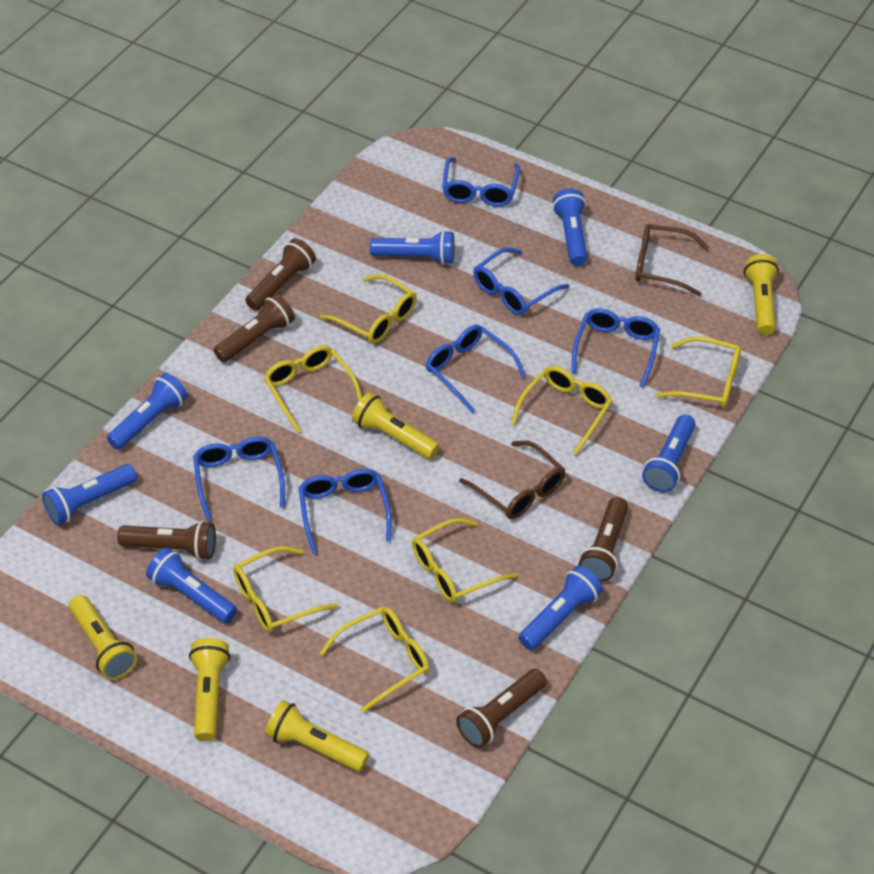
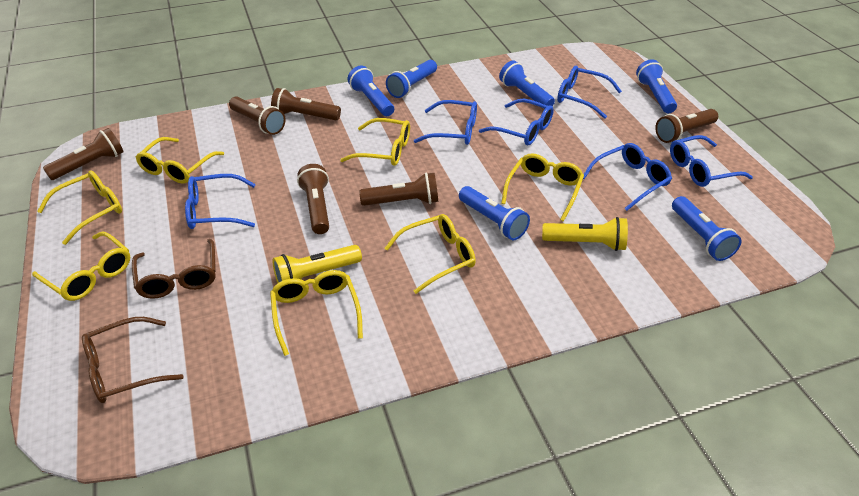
blue flashlight: 7 -> 6
brown flashlight: 5 -> 6
yellow flashlight: 5 -> 2

